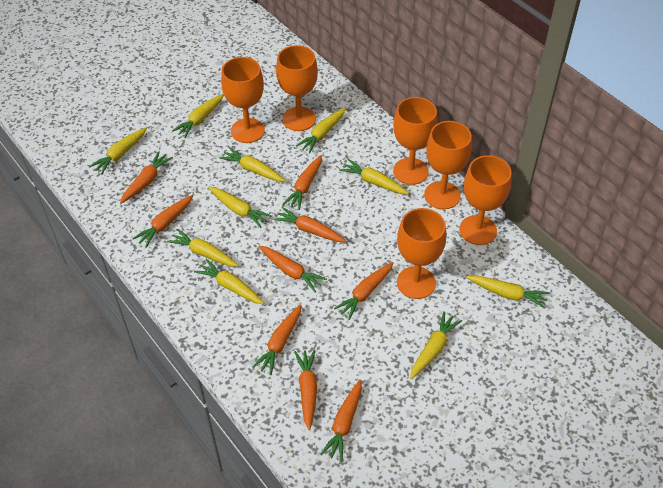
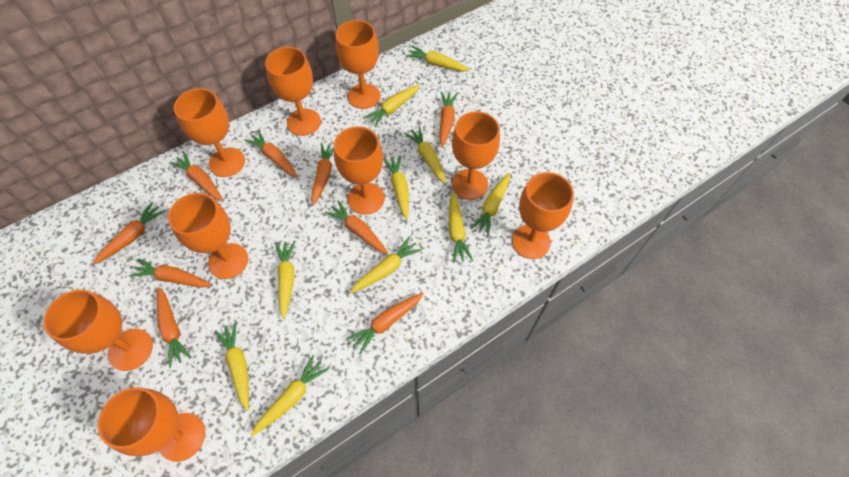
orange goblet: 6 -> 9

